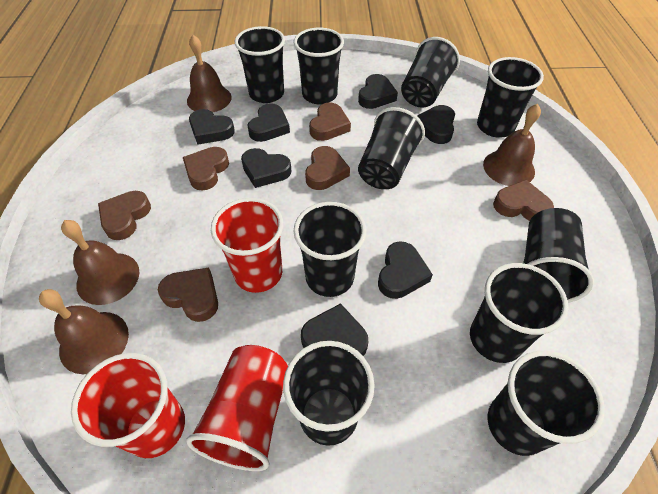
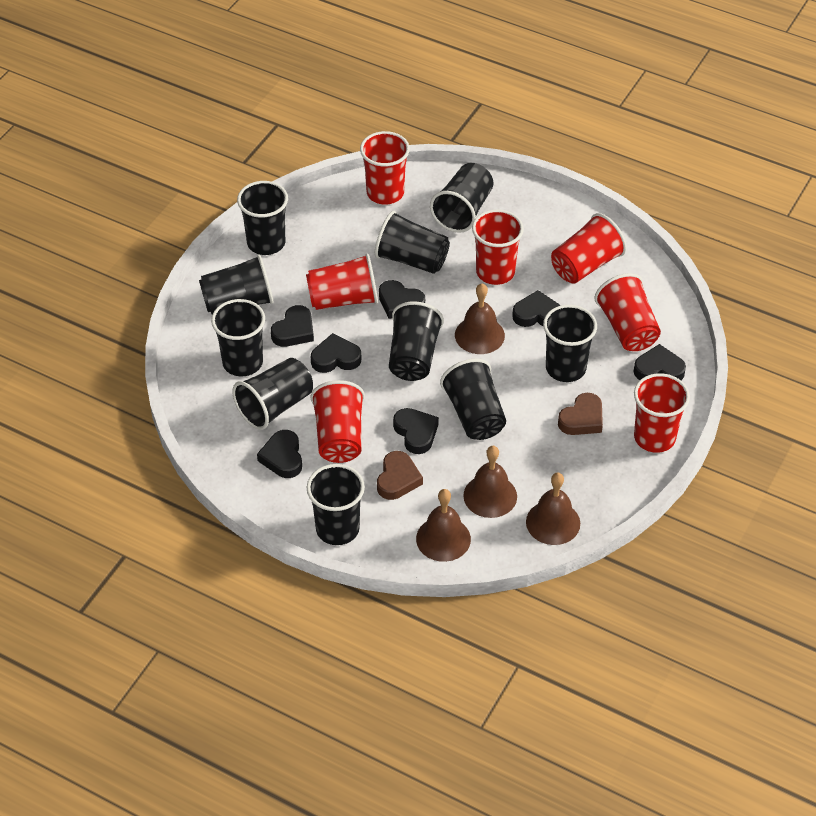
brown heart: 6 -> 2
red cup: 3 -> 7

